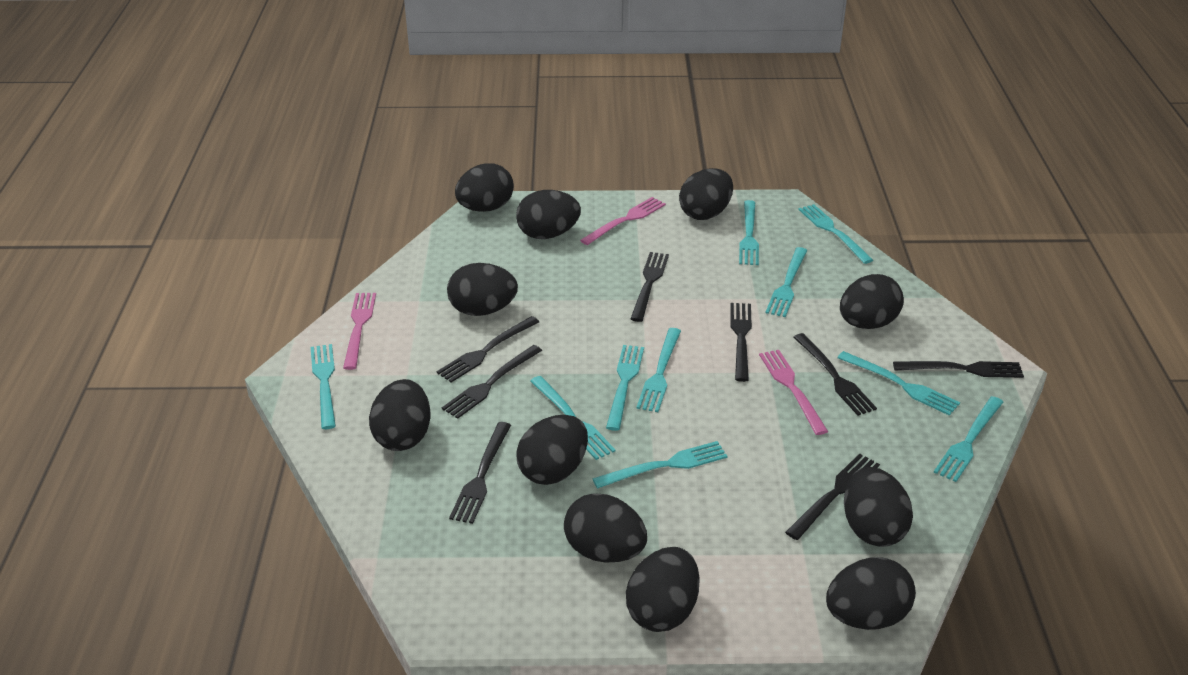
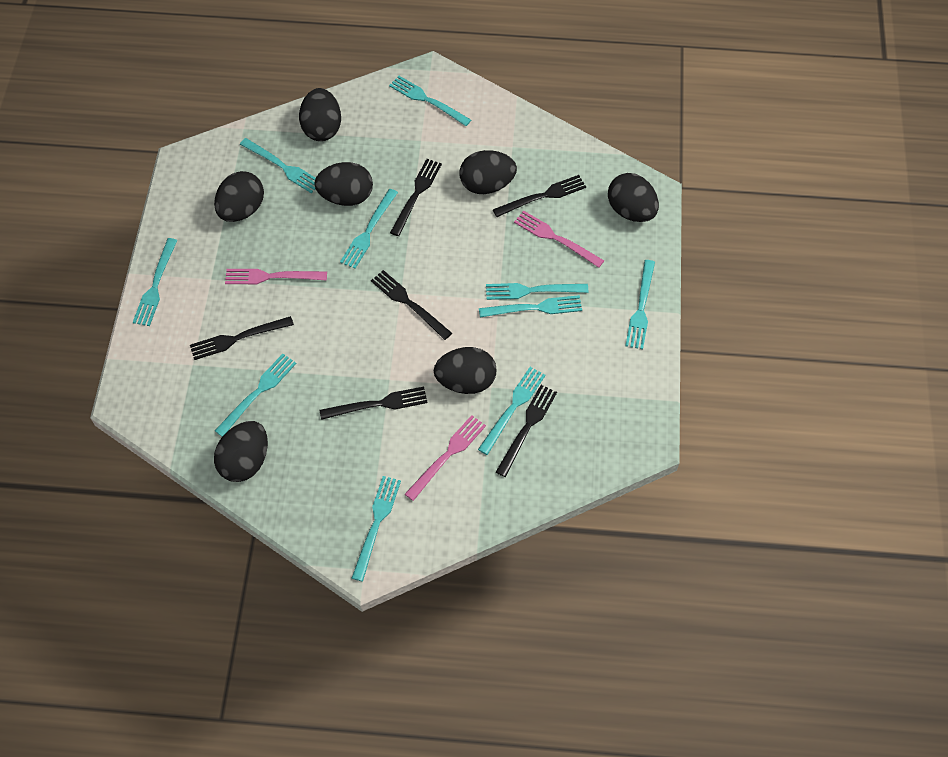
black egg: 11 -> 7
black fork: 8 -> 6

